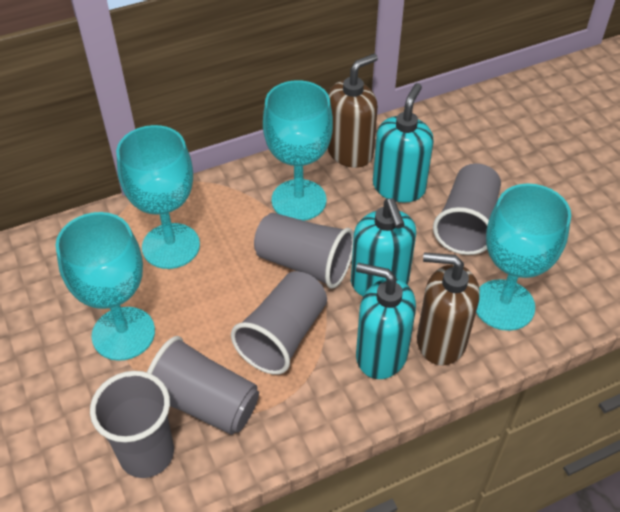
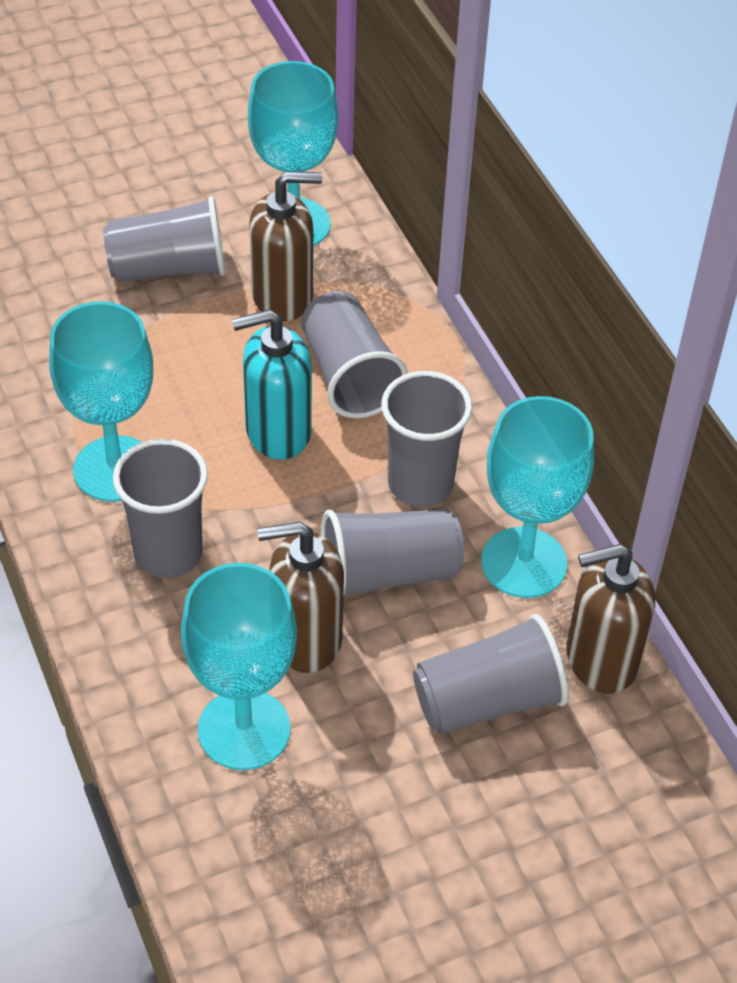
brown soap dispenser: 2 -> 3
grey cup: 5 -> 6
turquoise soap dispenser: 3 -> 1

